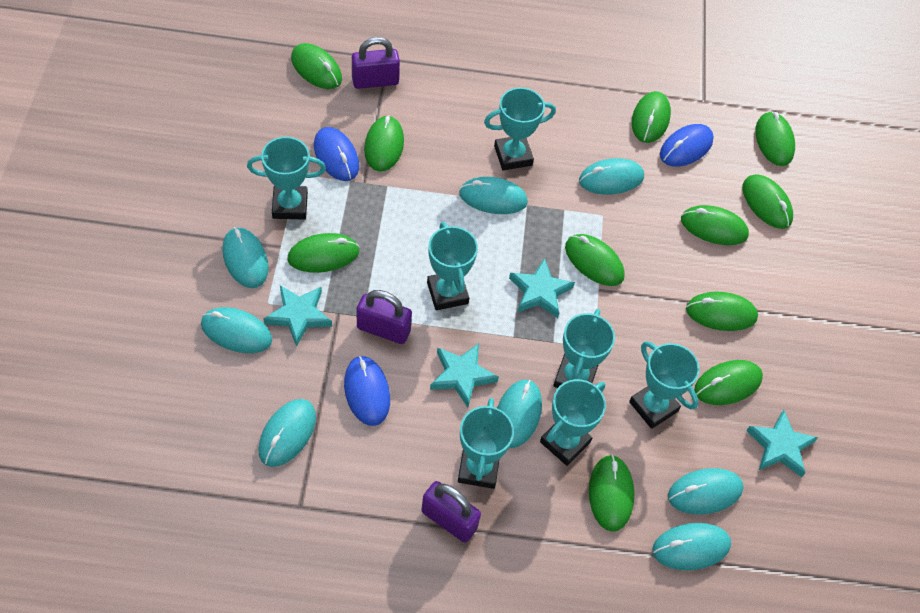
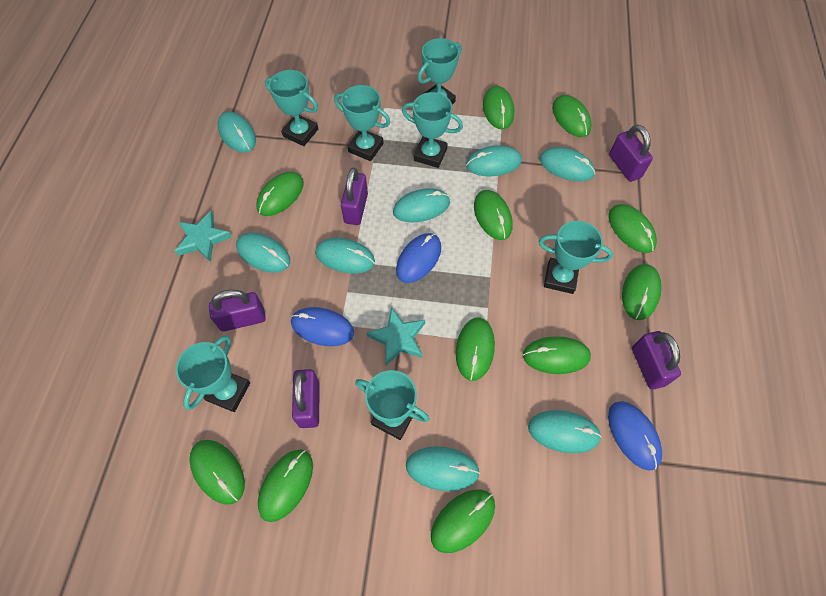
purple padlock: 3 -> 5
turquoise star: 4 -> 2

